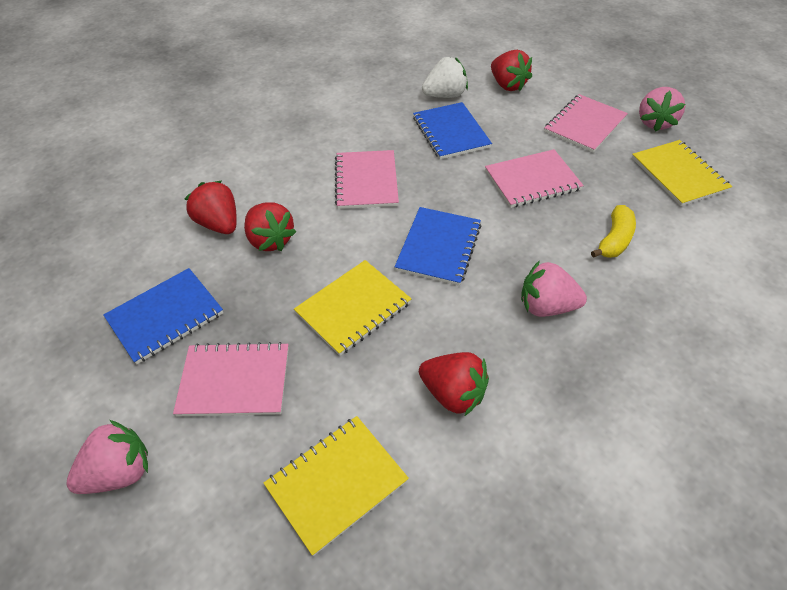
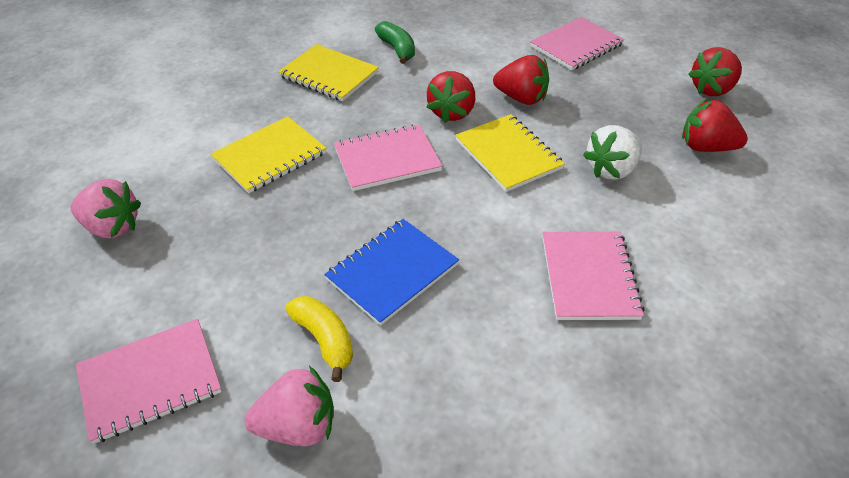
blue notebook: 3 -> 1
green banana: 0 -> 1
pink strawberry: 3 -> 2

